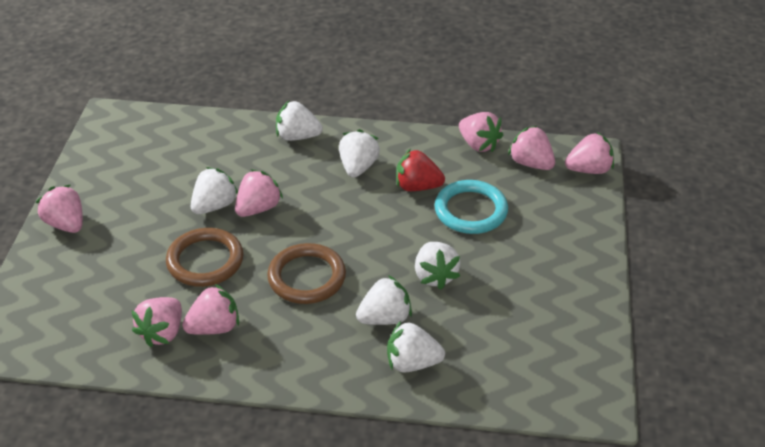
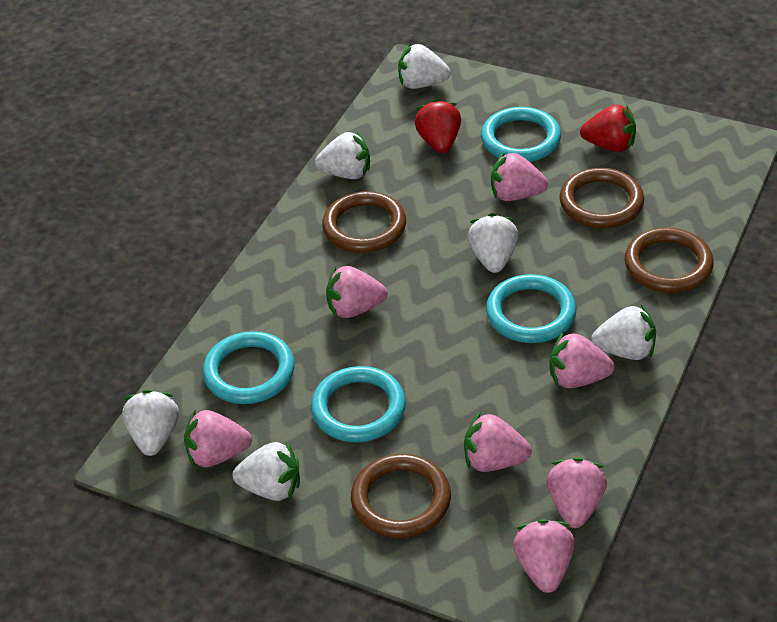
brown ring: 2 -> 4
red strawberry: 1 -> 2
turquoise ring: 1 -> 4

